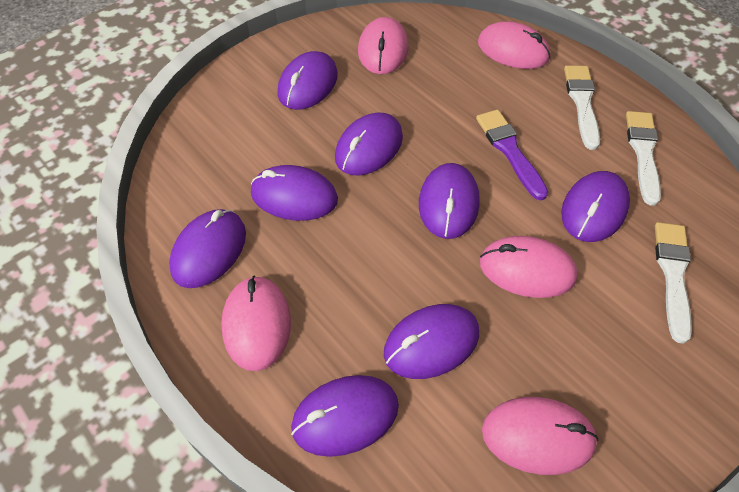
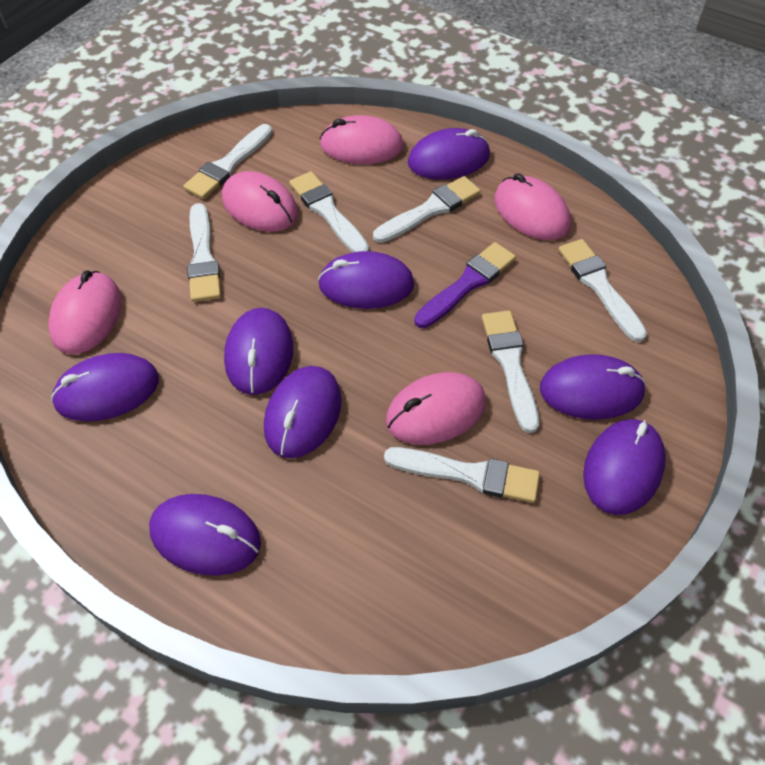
white brush: 3 -> 7

